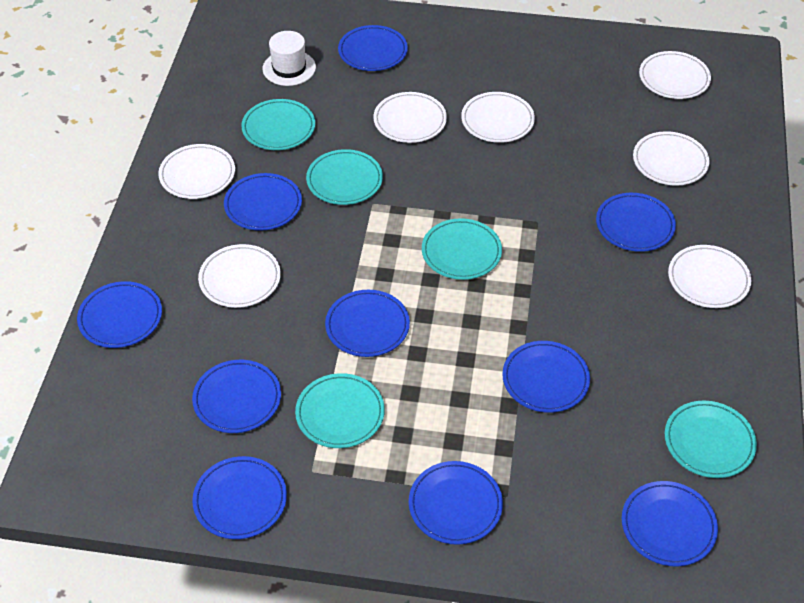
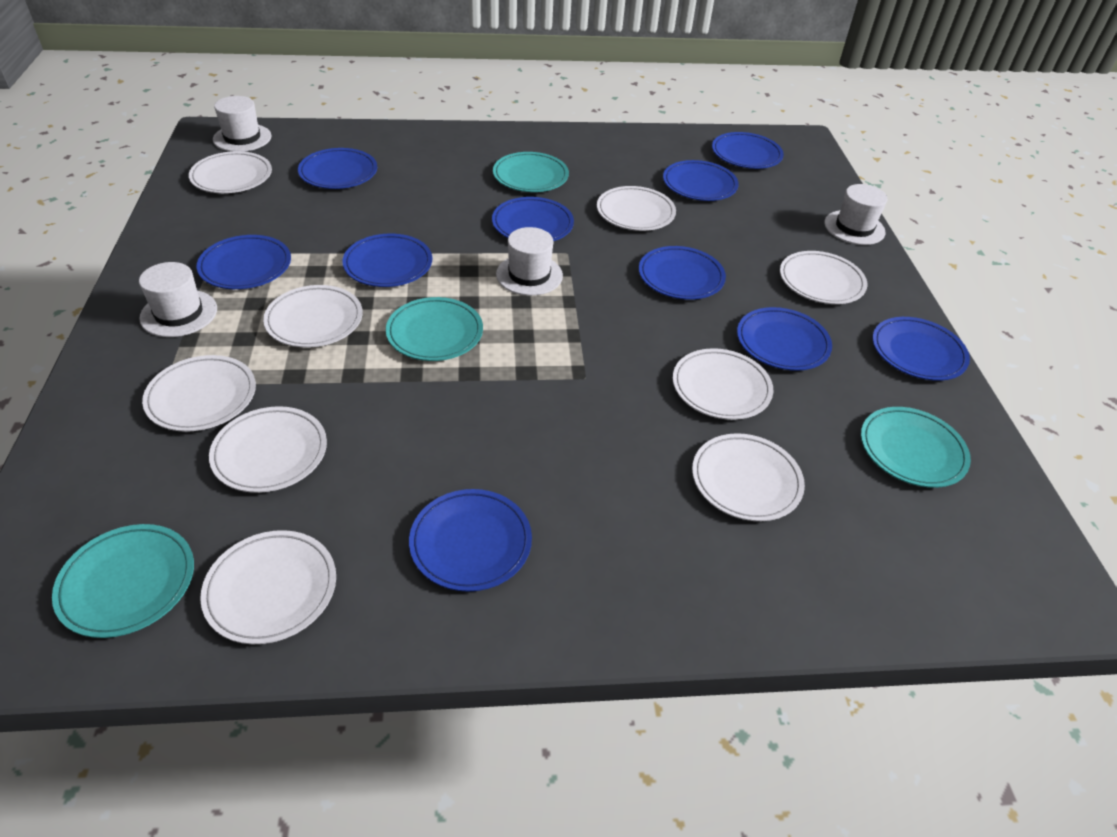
turquoise plate: 5 -> 4
white hat: 1 -> 4
white plate: 7 -> 9

